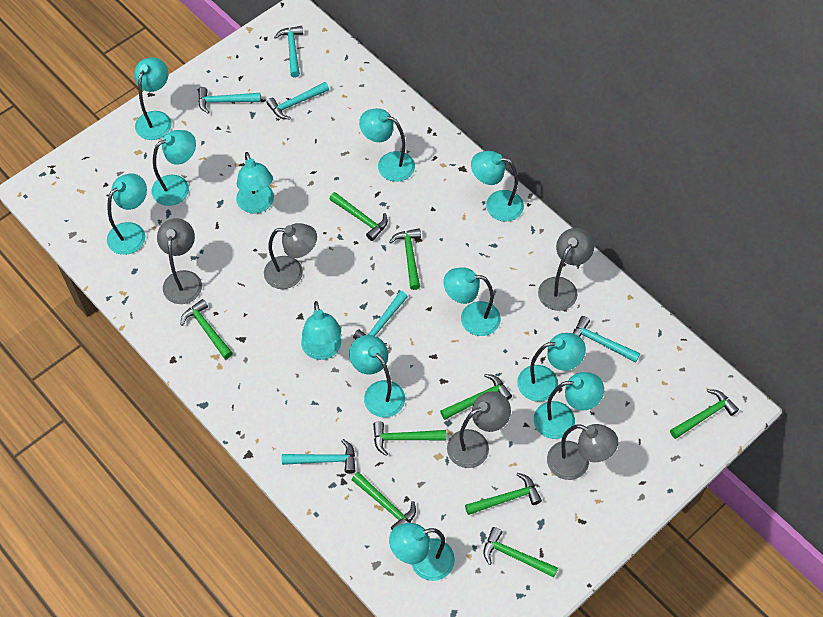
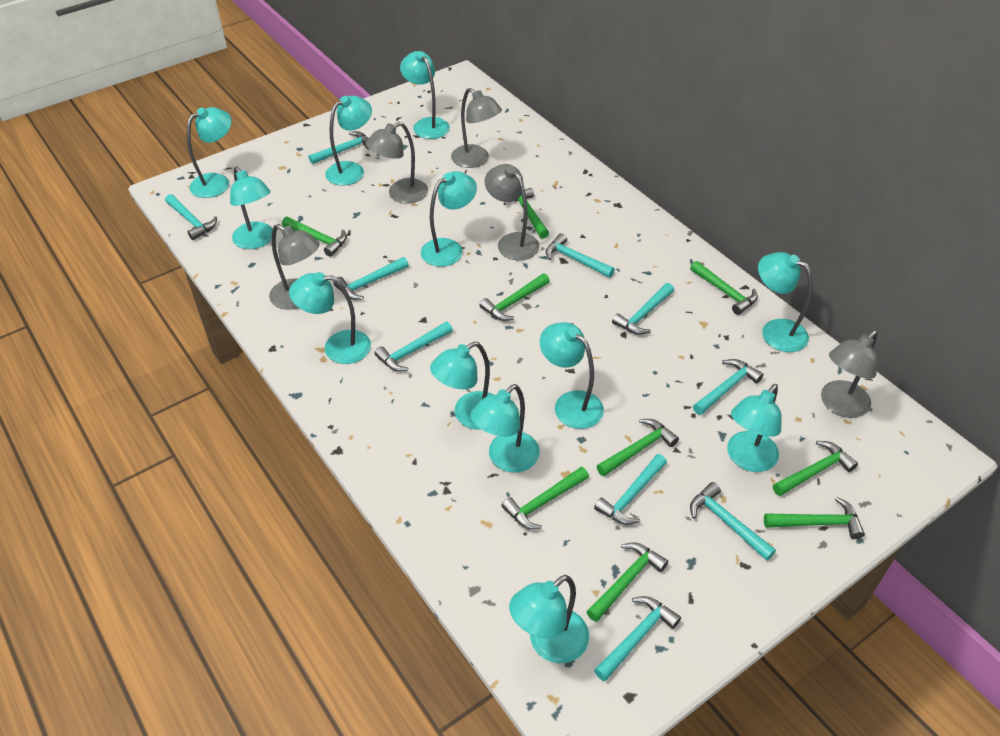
turquoise hammer: 6 -> 10

